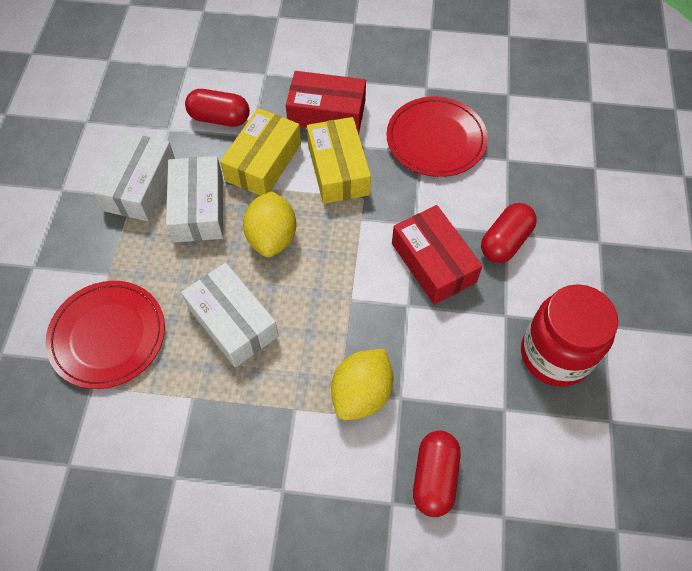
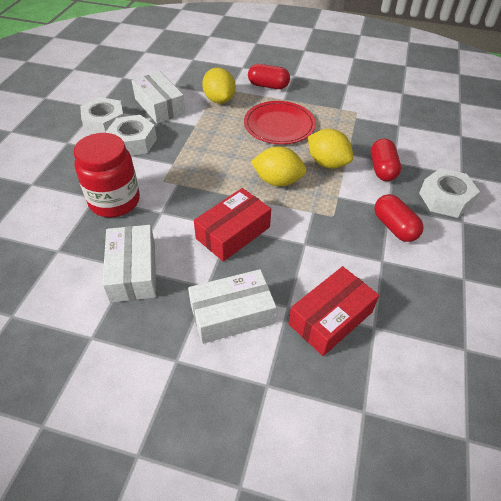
red plate: 2 -> 1
white nut: 0 -> 3
yellow box: 2 -> 0
yellow lemon: 2 -> 3

